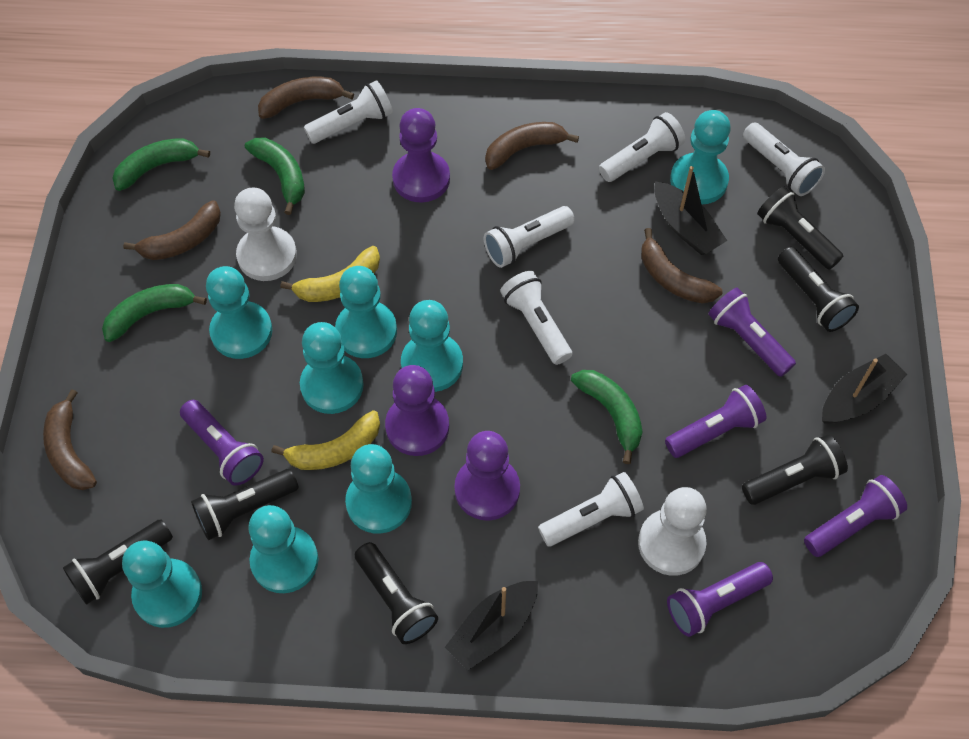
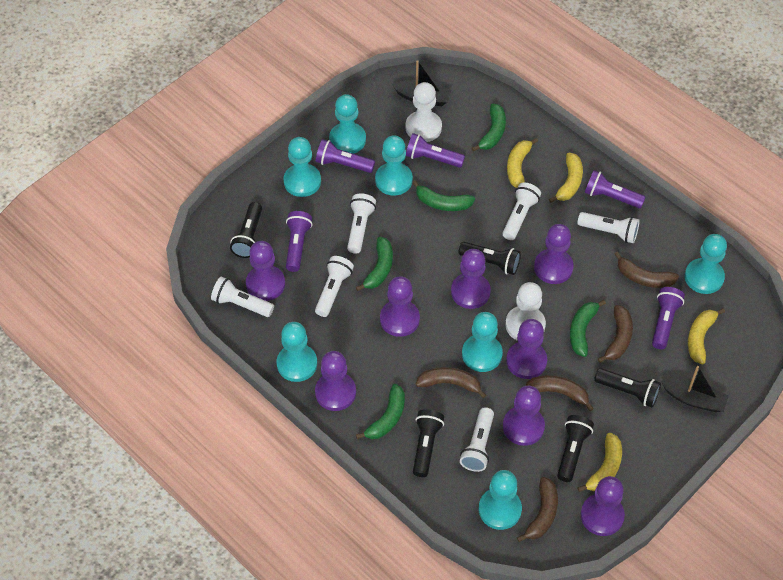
black boat: 3 -> 2
black flashlight: 6 -> 5
green banana: 4 -> 5
purple pawn: 3 -> 8
turquoise pawn: 8 -> 7
yellow banana: 2 -> 4

